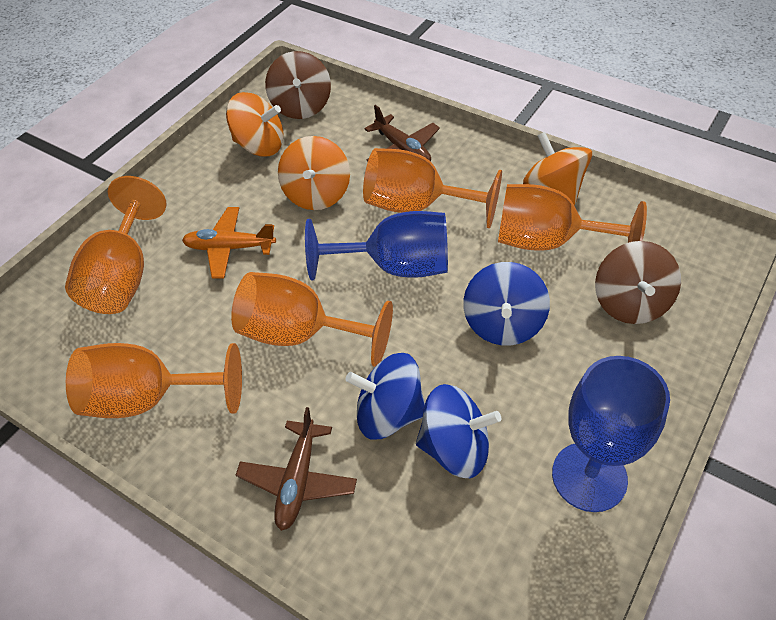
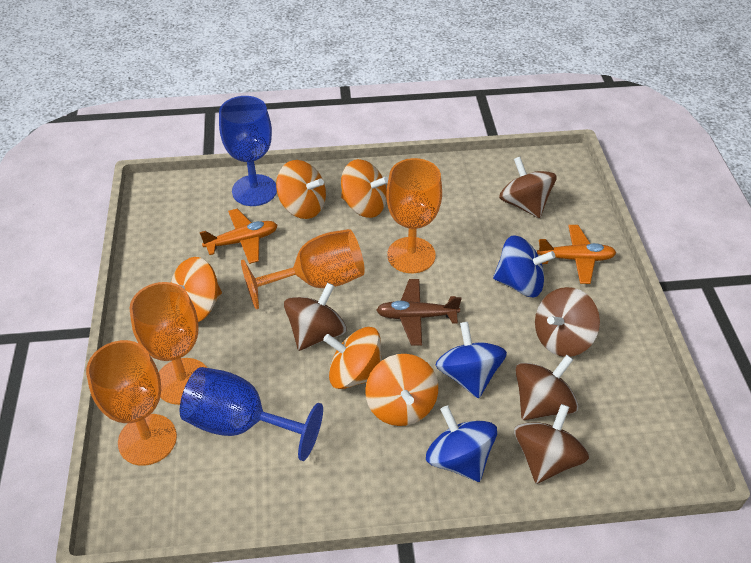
brown plane: 2 -> 1
brown spinning top: 2 -> 5
orange goblet: 5 -> 4
orange plane: 1 -> 2
orange spinning top: 3 -> 5

